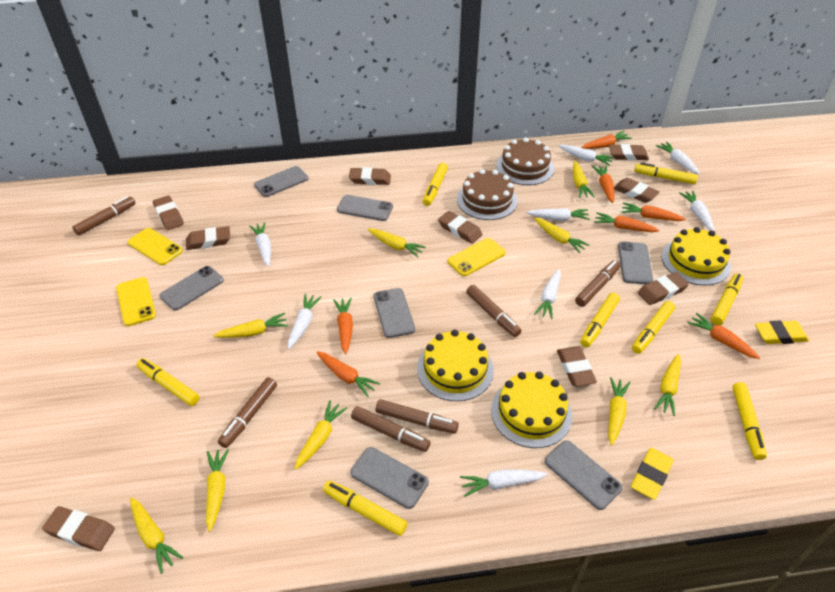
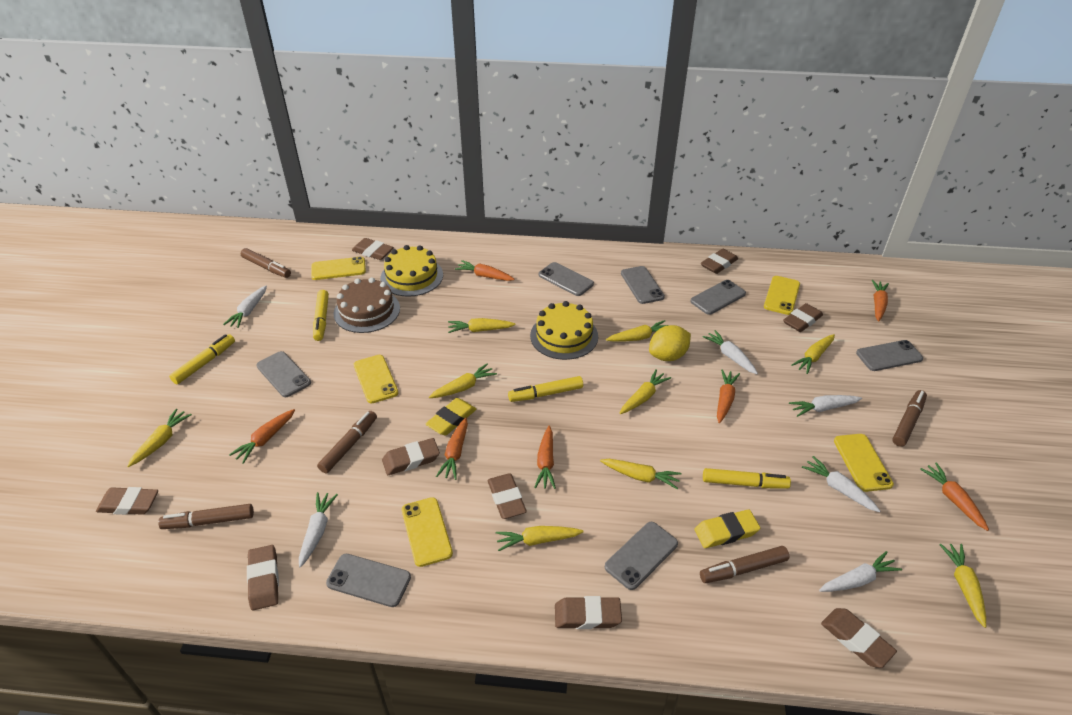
brown cake: 2 -> 1
brown marker: 6 -> 5
white carrot: 8 -> 6
yellow cake: 3 -> 2
yellow lemon: 0 -> 1
yellow marker: 8 -> 4
yellow phone: 3 -> 5

